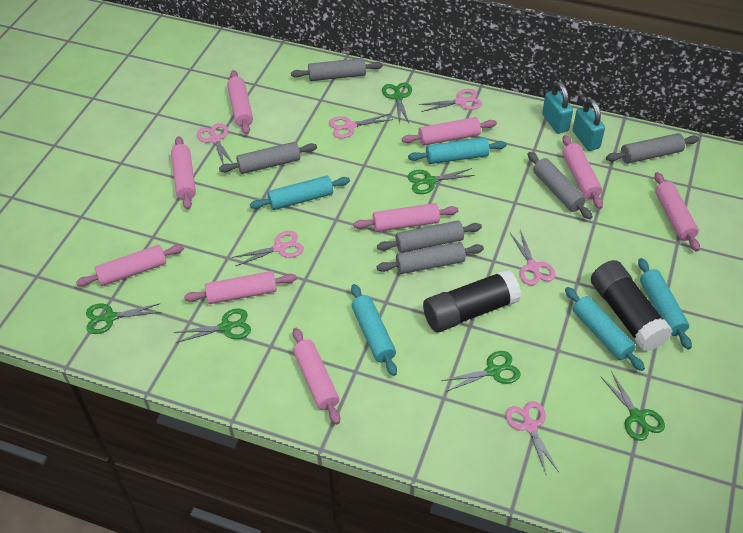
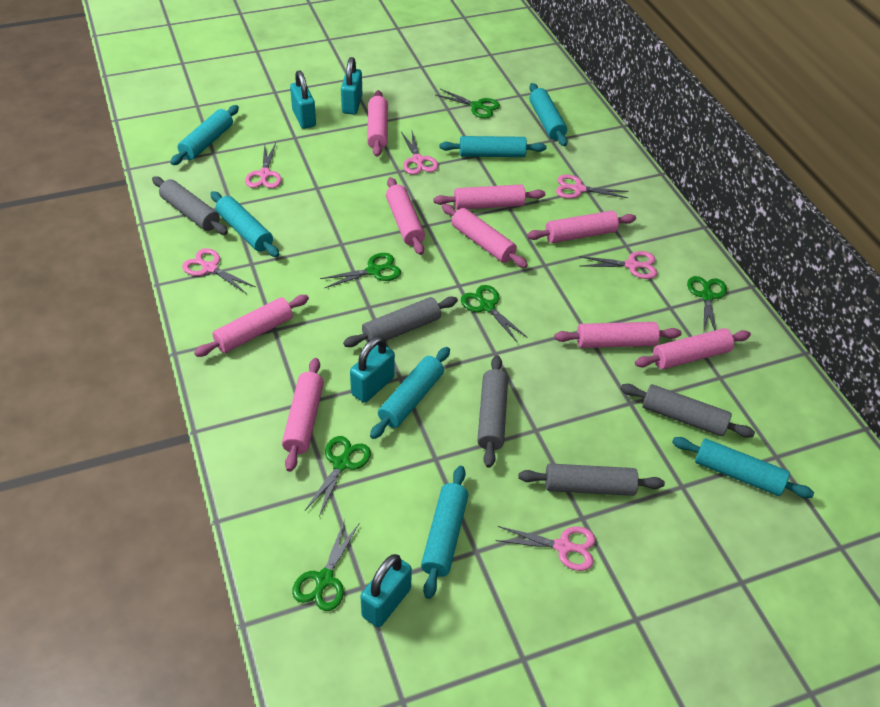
black glue stick: 2 -> 0
grey rolling pin: 6 -> 5
turquoise padlock: 2 -> 4
turquoise rolling pin: 5 -> 7

